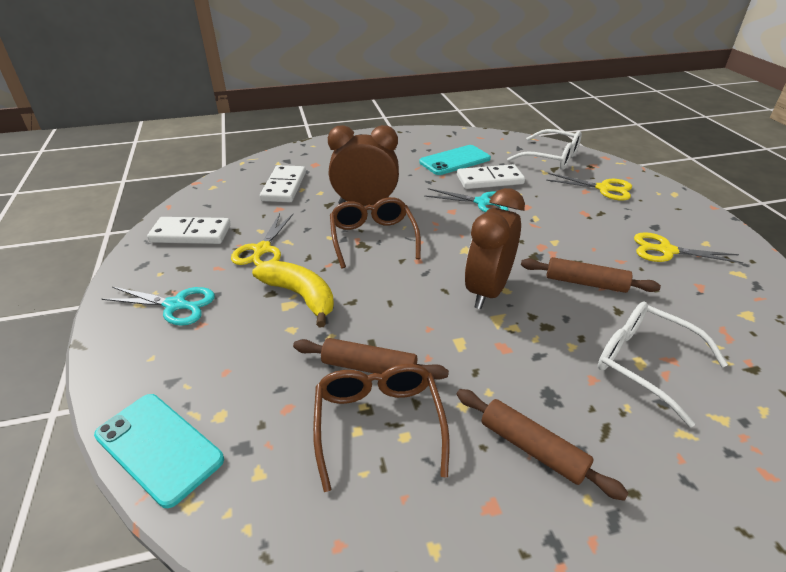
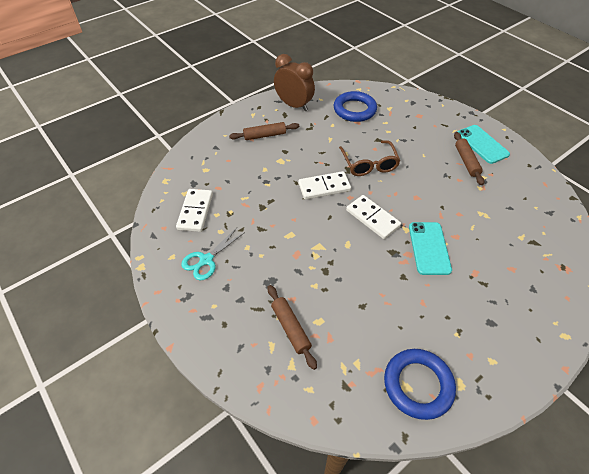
blue ring: 0 -> 2
brown clock: 2 -> 1
brown glasses: 2 -> 1
turquoise scissors: 2 -> 1
white glasses: 2 -> 0
yellow banana: 1 -> 0
yellow scissors: 3 -> 0

